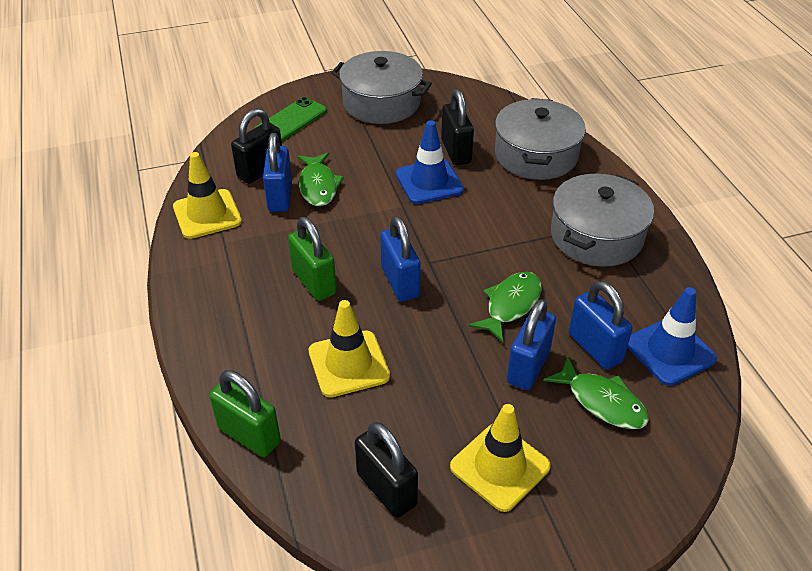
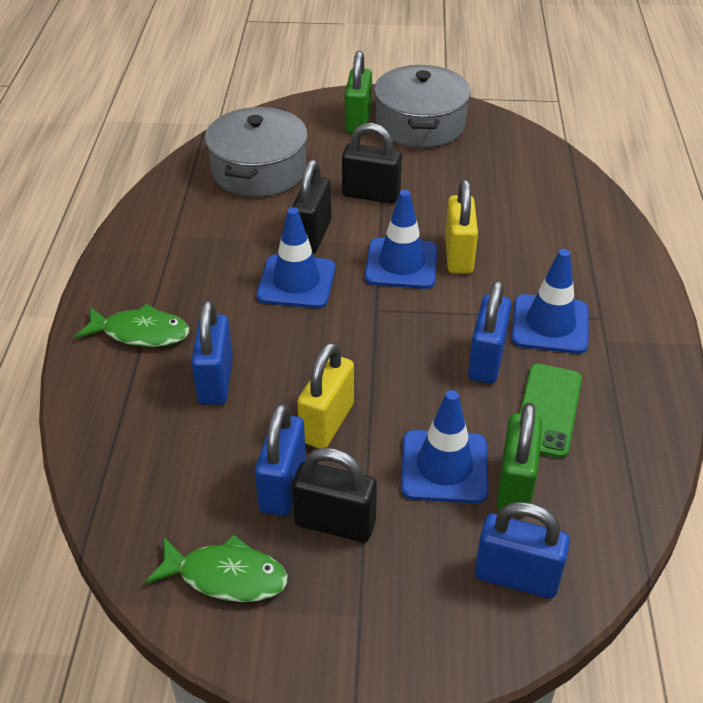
blue traffic cone: 2 -> 4
green fish: 3 -> 2
grey pot: 3 -> 2
yellow padlock: 0 -> 2
yellow traffic cone: 3 -> 0

